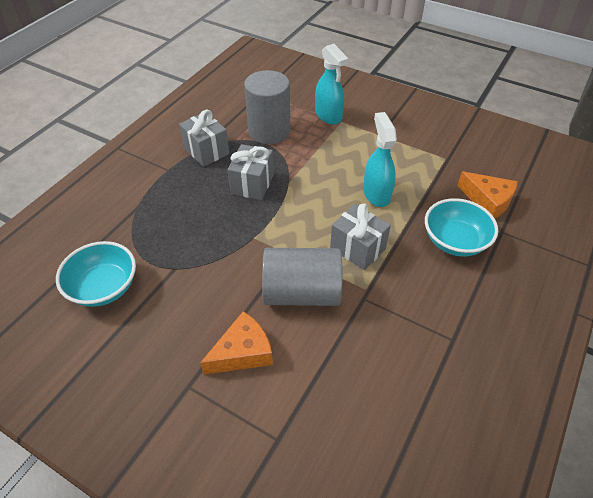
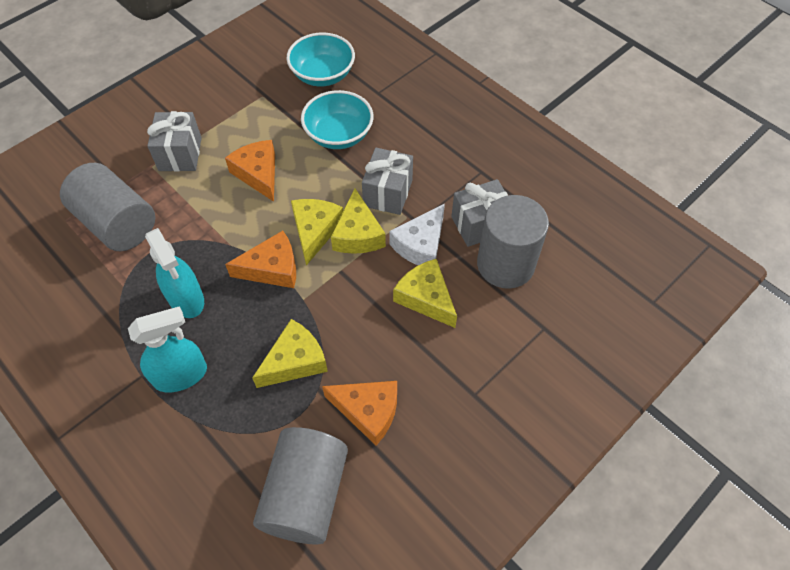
grey cylinder: 2 -> 3
orange cheese: 2 -> 3
white cheese: 0 -> 1
yellow cheese: 0 -> 4

